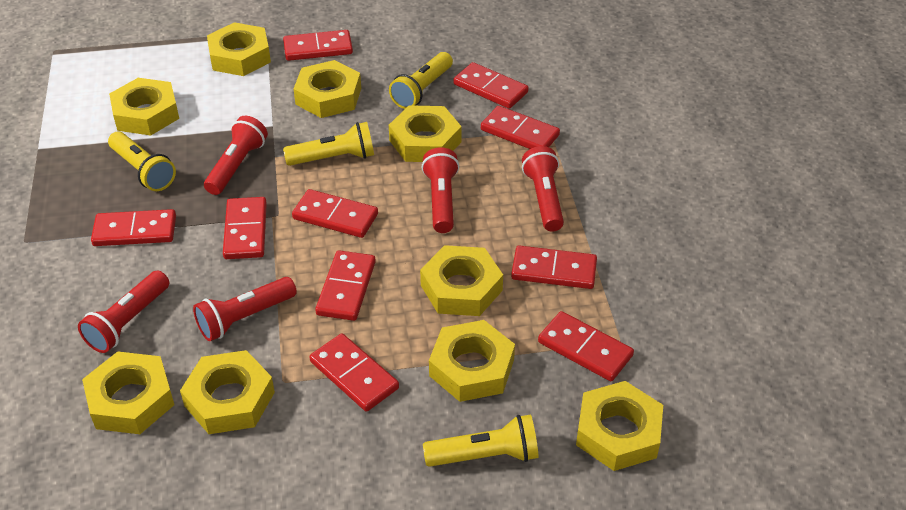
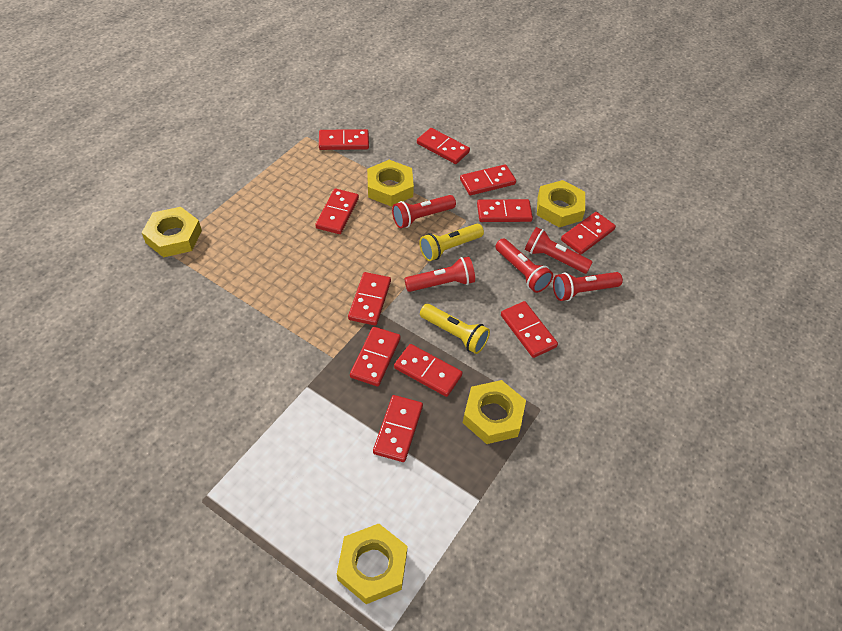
red domino: 10 -> 11
yellow flashlight: 4 -> 2
yellow nut: 9 -> 5

